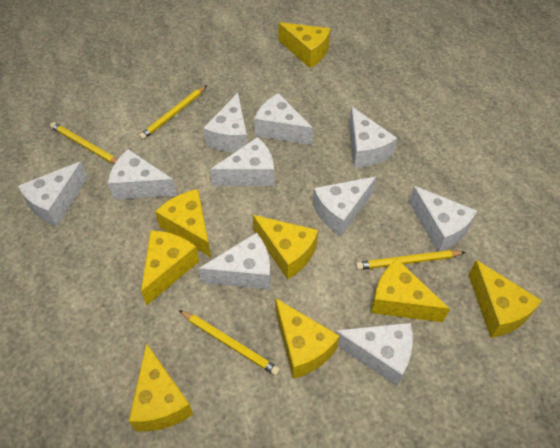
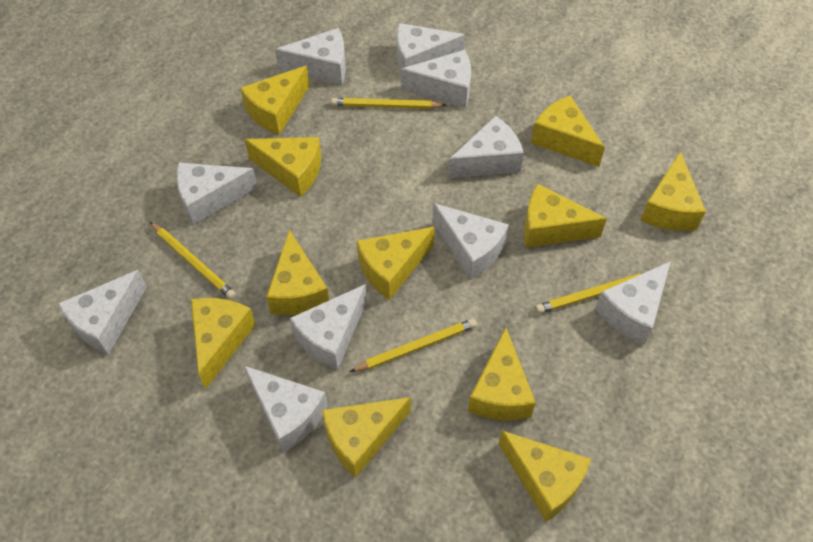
yellow cheese: 8 -> 11

